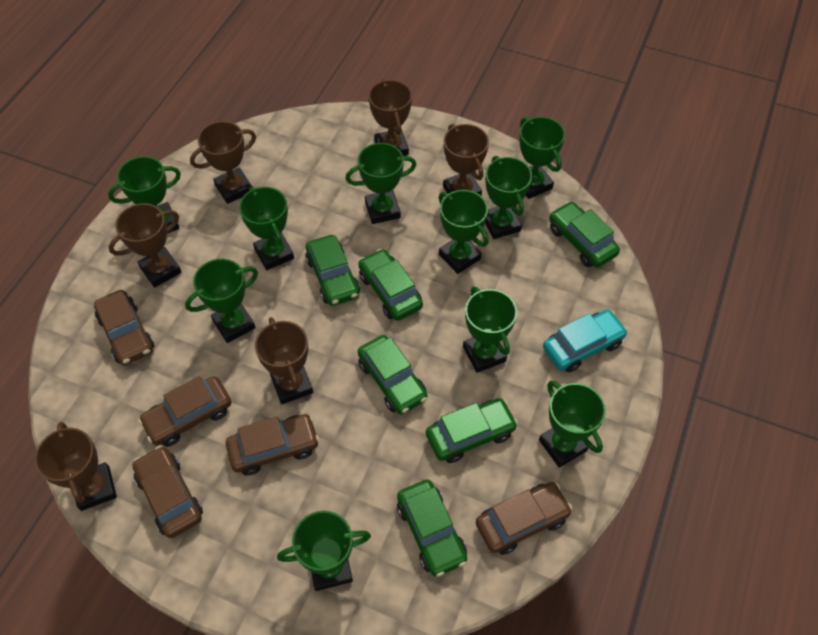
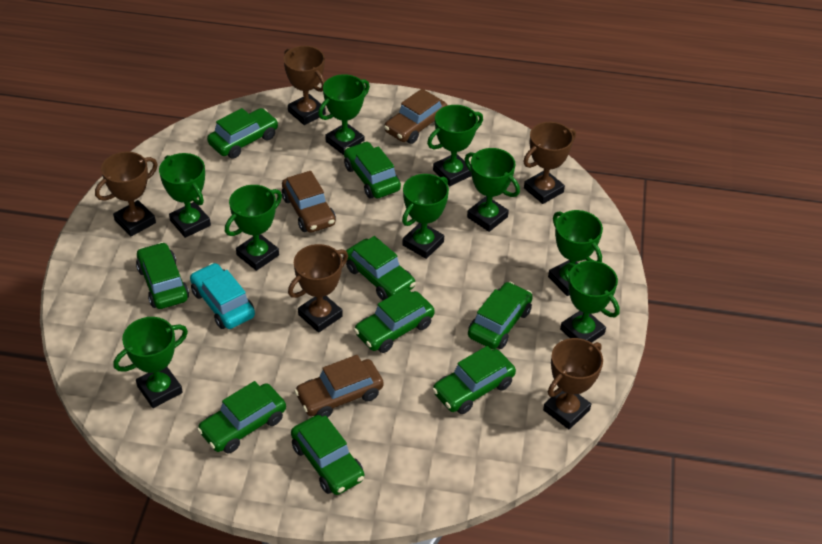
brown car: 5 -> 3
brown trophy: 6 -> 5
green car: 6 -> 9
green trophy: 10 -> 9

